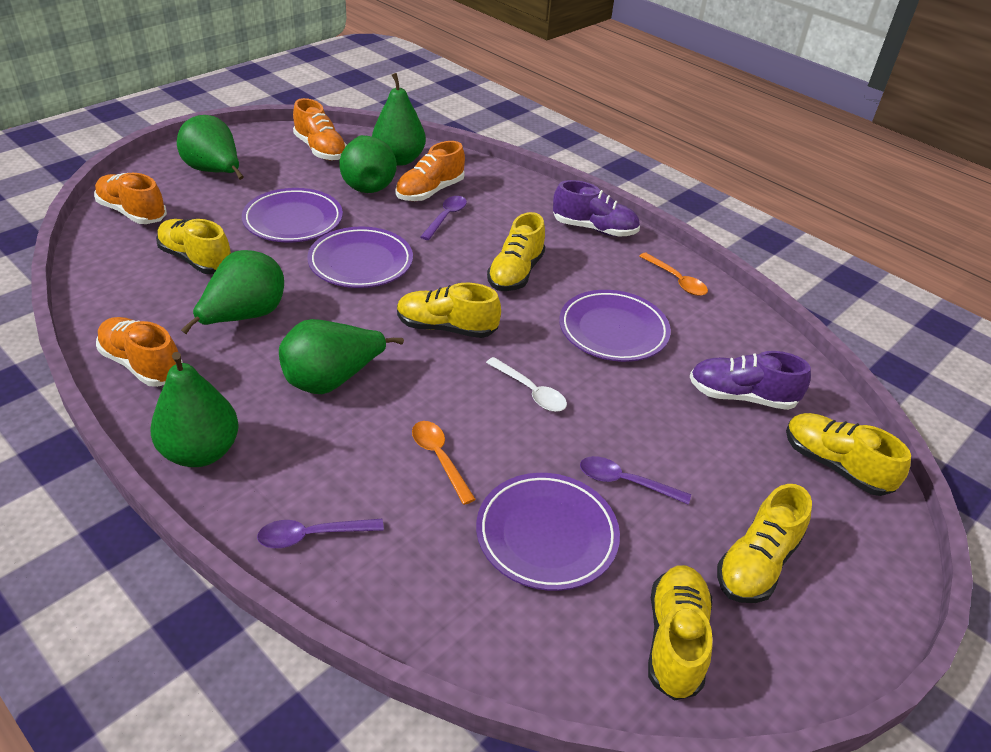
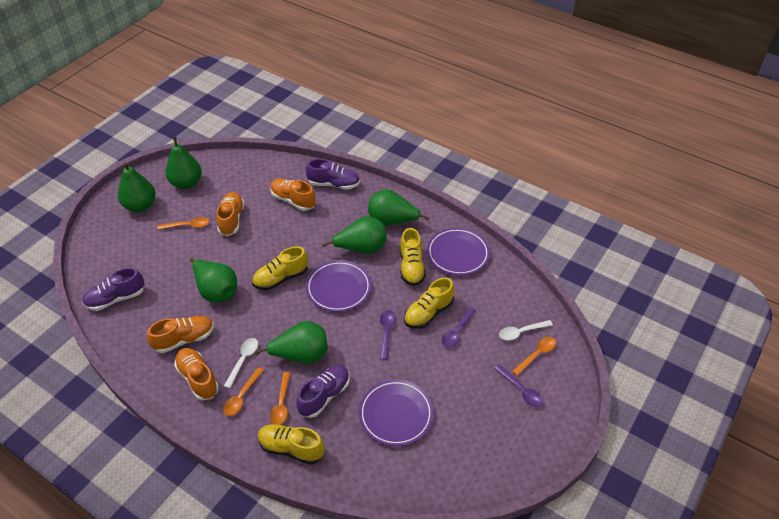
orange spoon: 2 -> 4
purple plate: 4 -> 3
purple shoe: 2 -> 3
white spoon: 1 -> 2
yellow shoe: 6 -> 4

